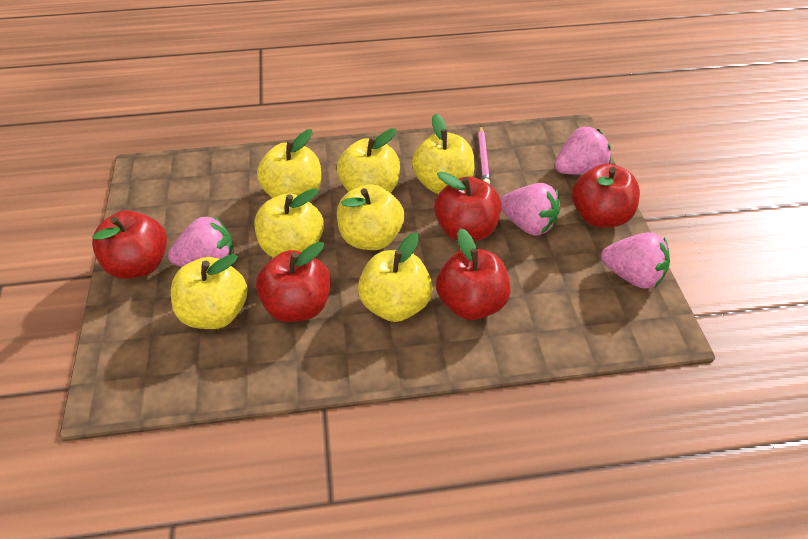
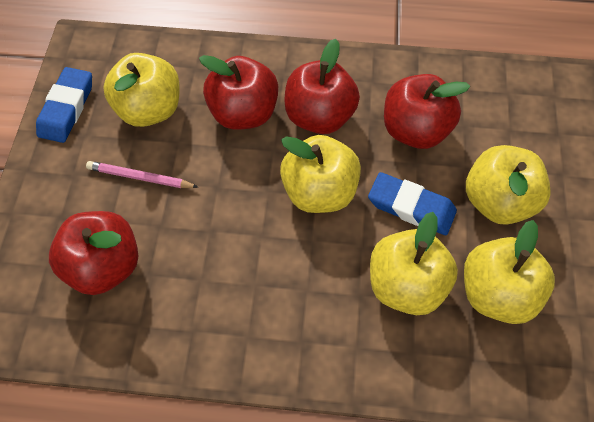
blue eraser: 0 -> 2
pink strawberry: 4 -> 0
red apple: 5 -> 4
yellow apple: 7 -> 5

